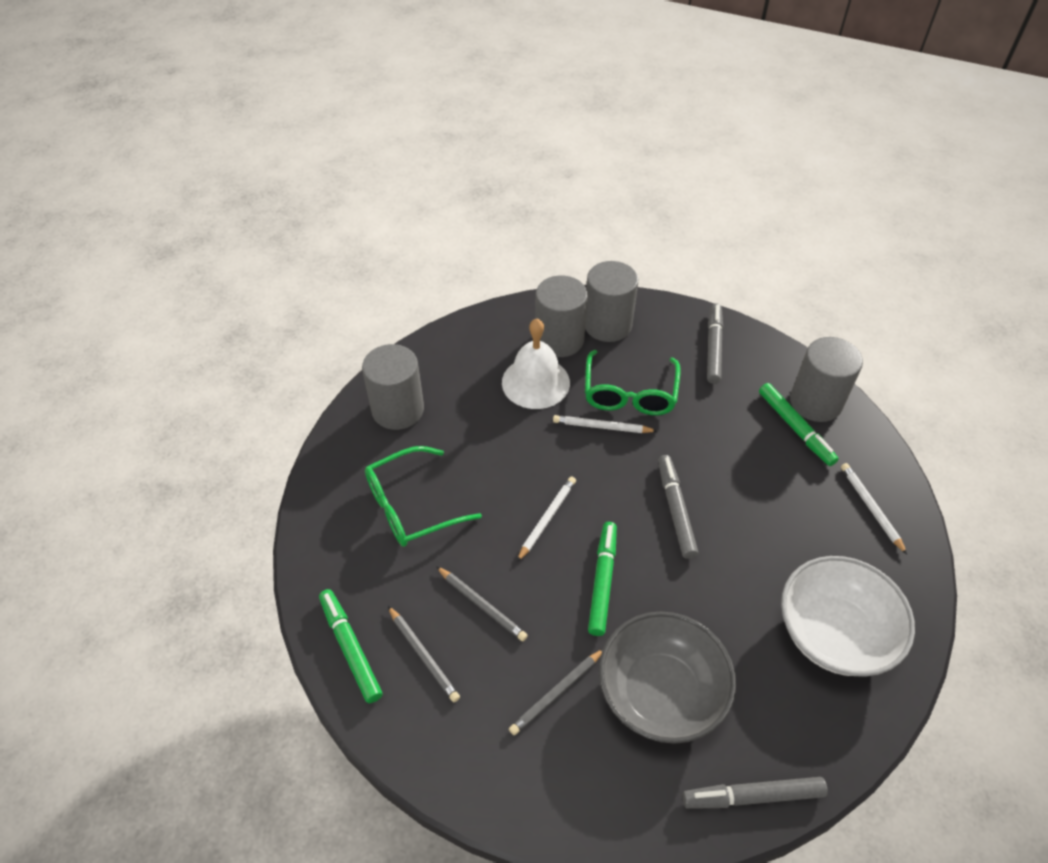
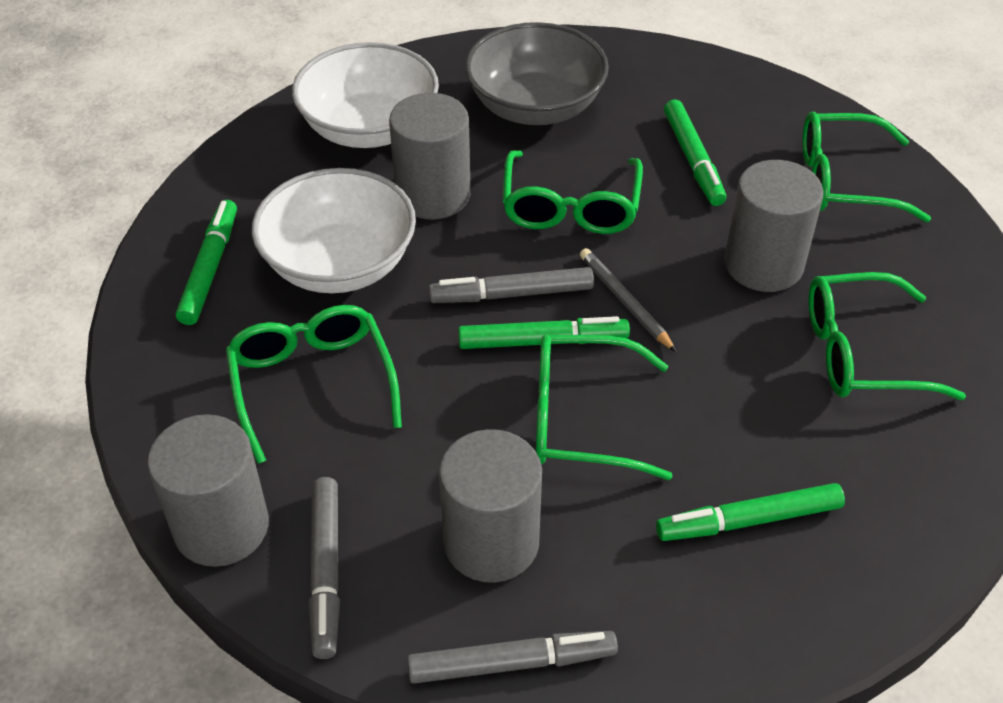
green glasses: 2 -> 5
green marker: 3 -> 4
grey pencil: 3 -> 1
white bell: 1 -> 0
white bowl: 1 -> 2
white pencil: 3 -> 0

